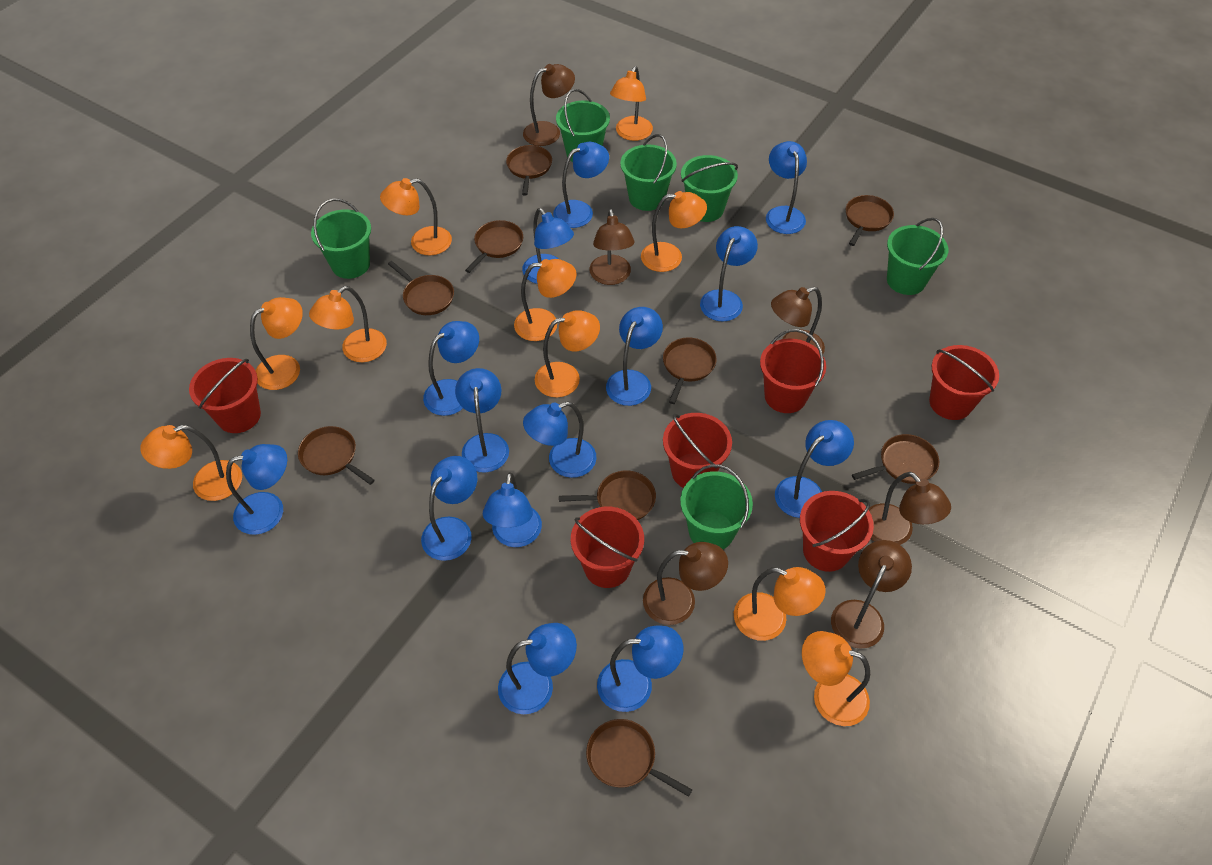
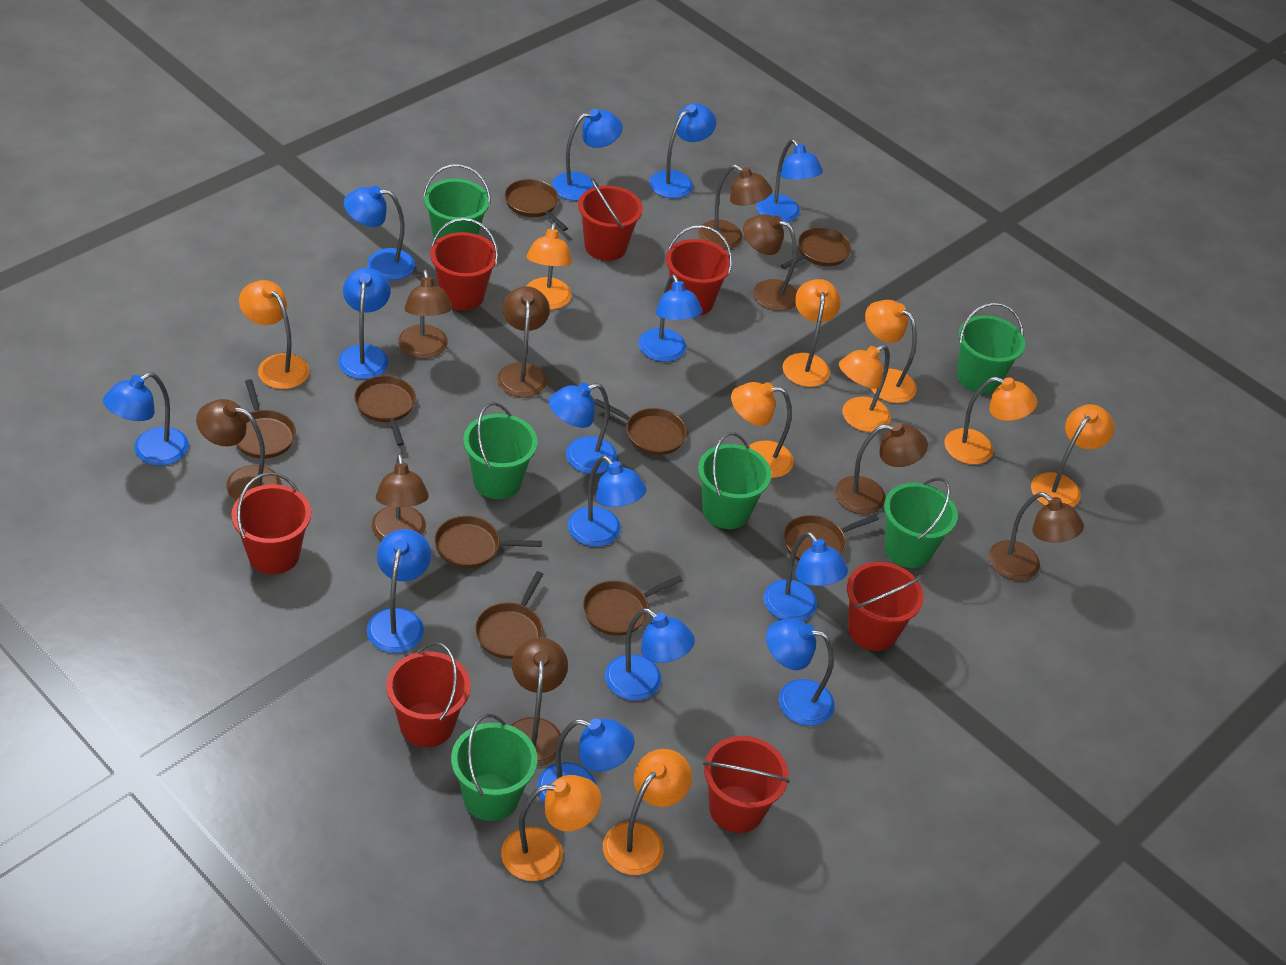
brown lamp: 6 -> 9
red bucket: 6 -> 7

